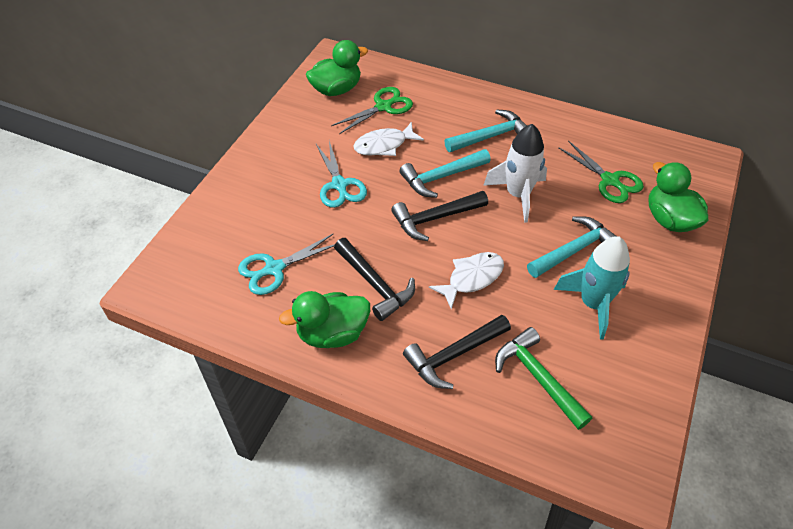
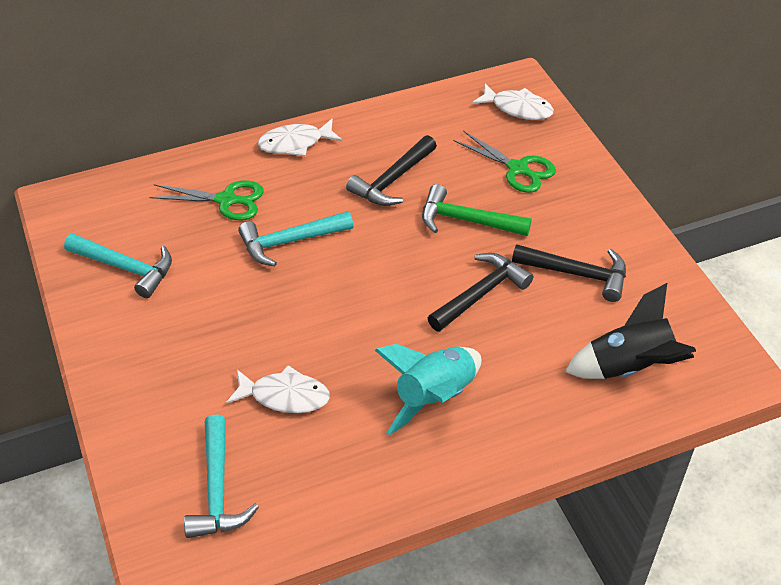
black rocket: 0 -> 1
green duck: 3 -> 0
turquoise scissors: 2 -> 0
white fish: 2 -> 3
white rocket: 1 -> 0

